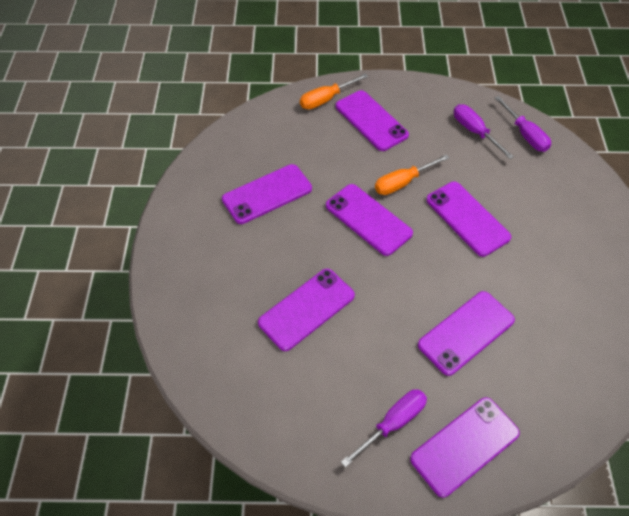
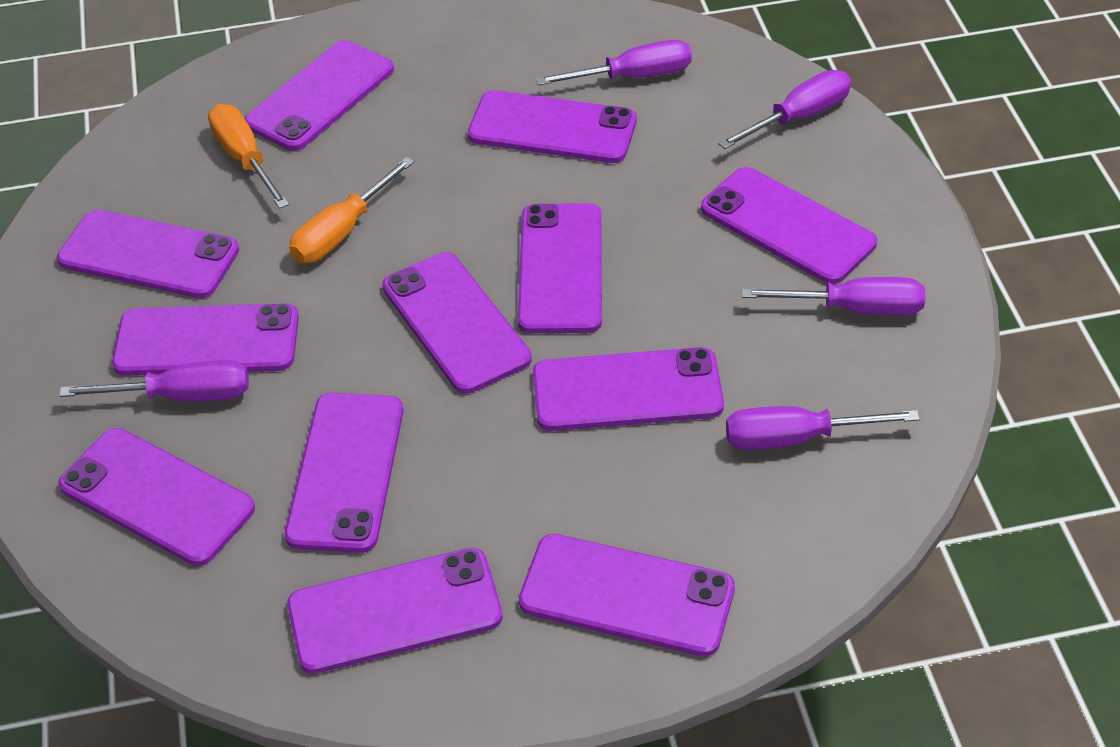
purple phone: 7 -> 12
purple screwdriver: 3 -> 5

